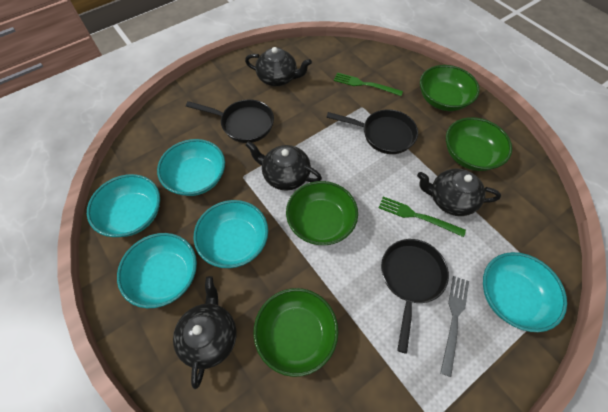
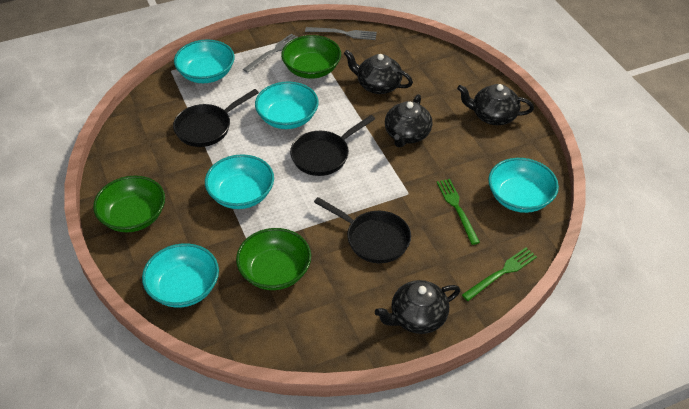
green bowl: 4 -> 3
grey fork: 1 -> 2

